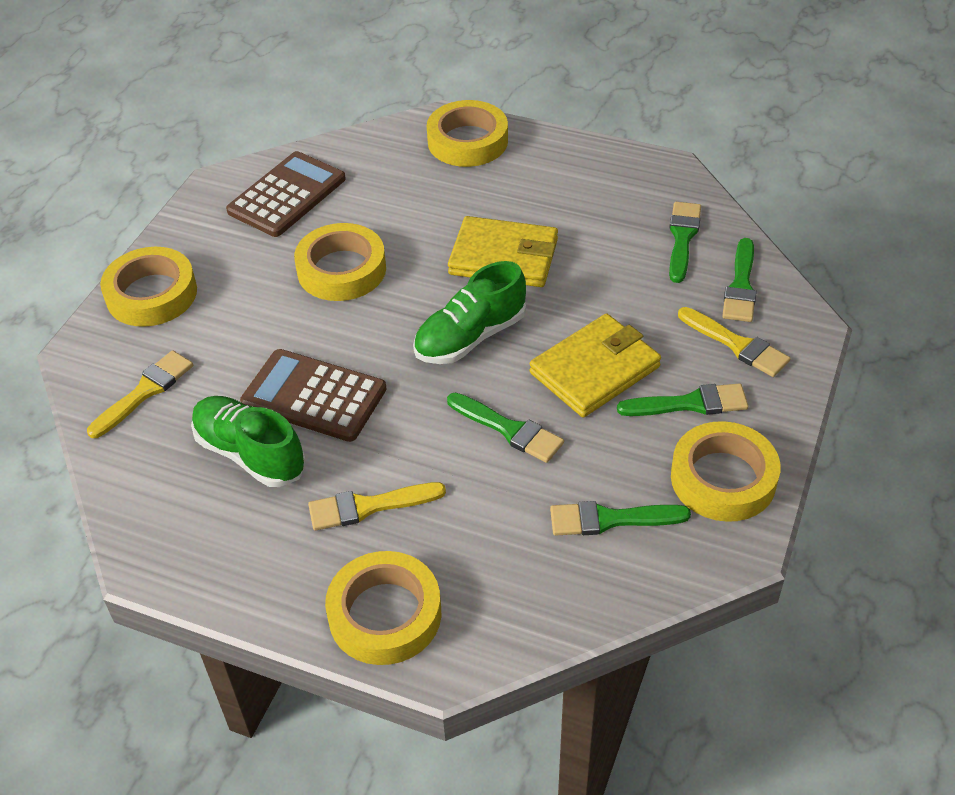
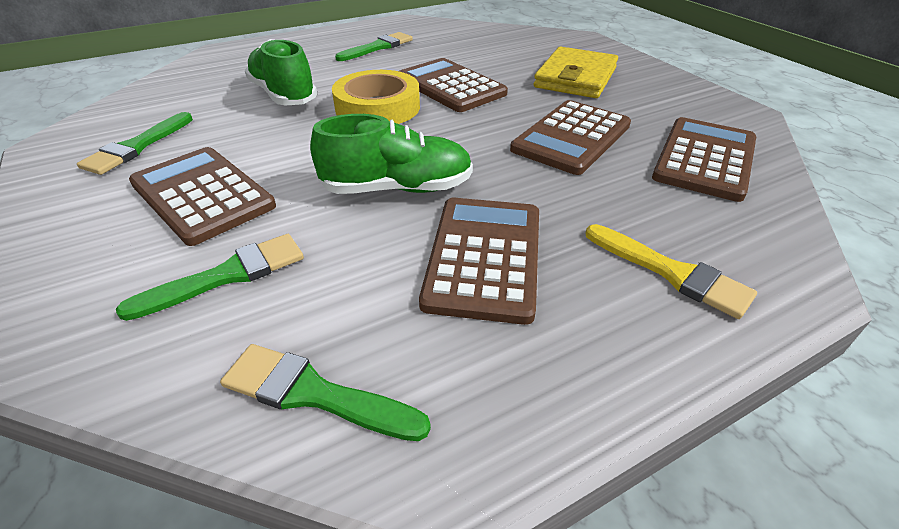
brown calculator: 2 -> 5
green brush: 5 -> 4
yellow brush: 3 -> 1
yellow tape: 5 -> 1
yellow wallet: 2 -> 1

